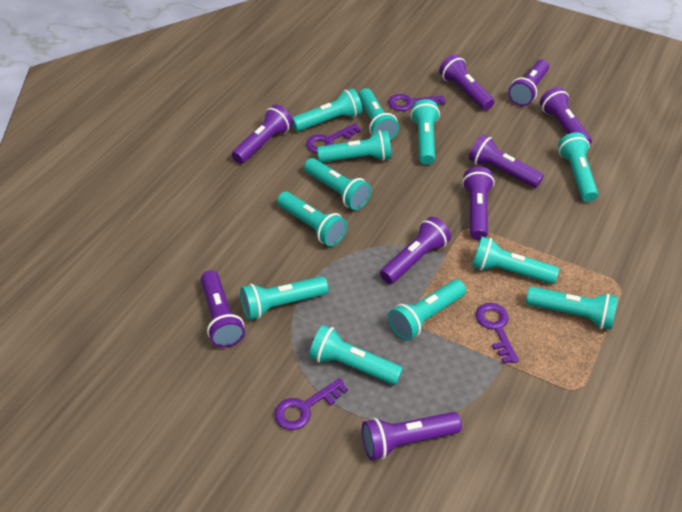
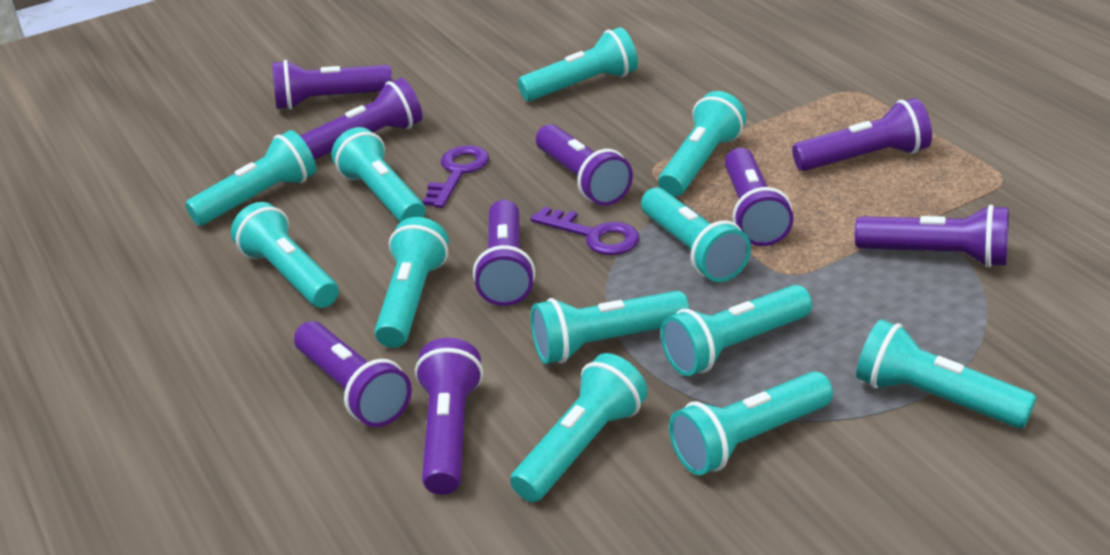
purple key: 4 -> 2

